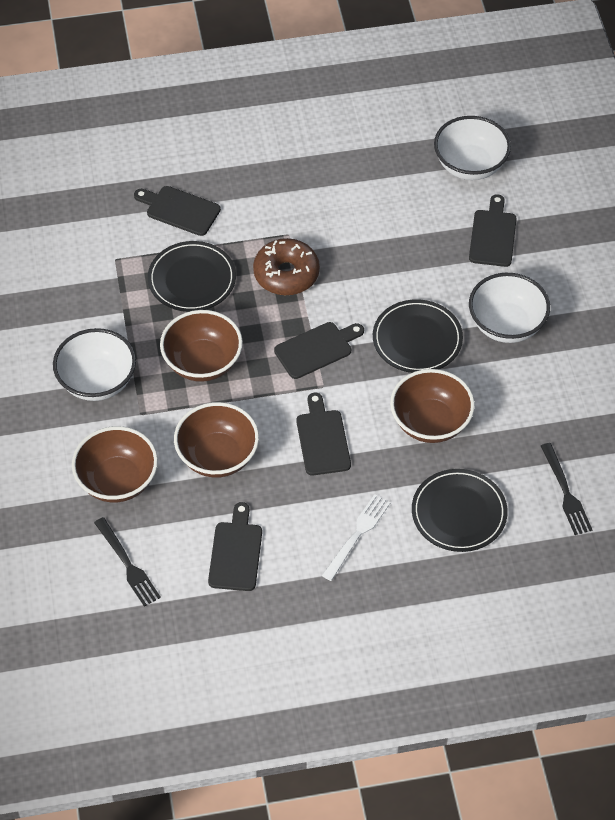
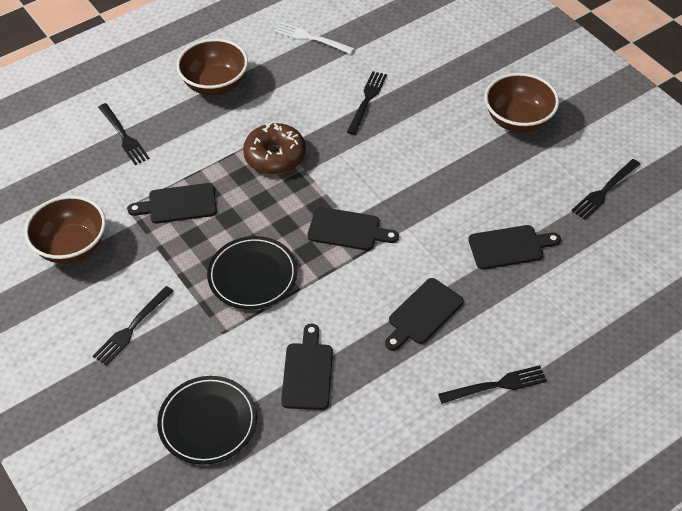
black fork: 2 -> 5
black plate: 3 -> 2
brown bowl: 4 -> 3
white bowl: 3 -> 0

